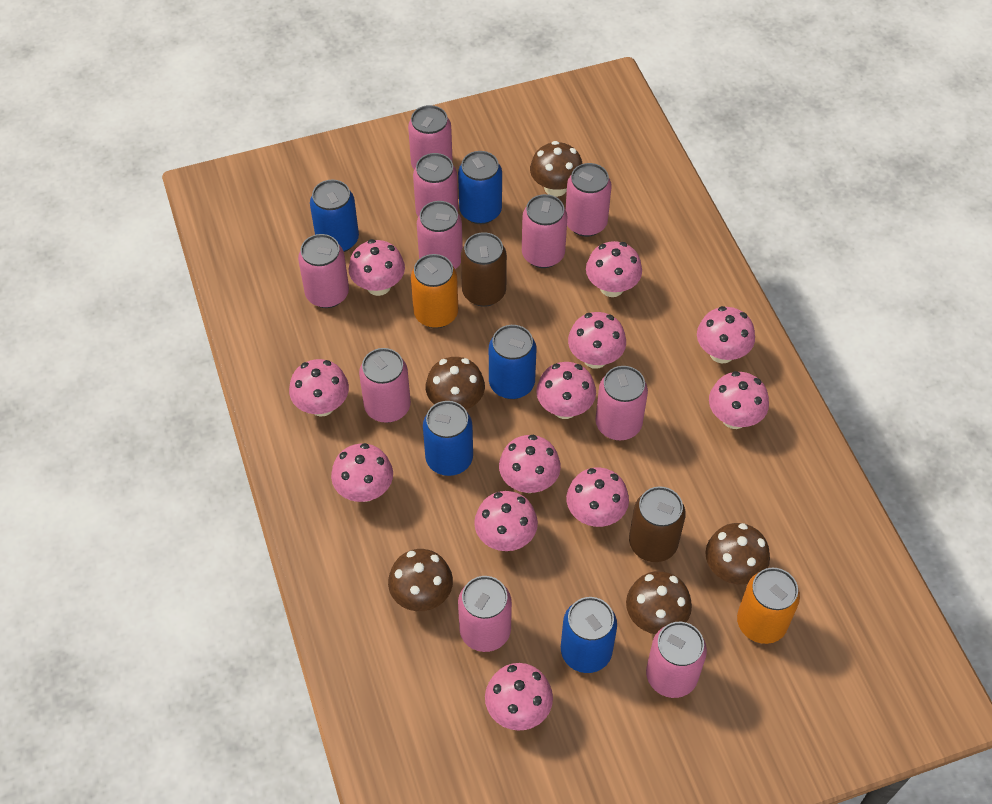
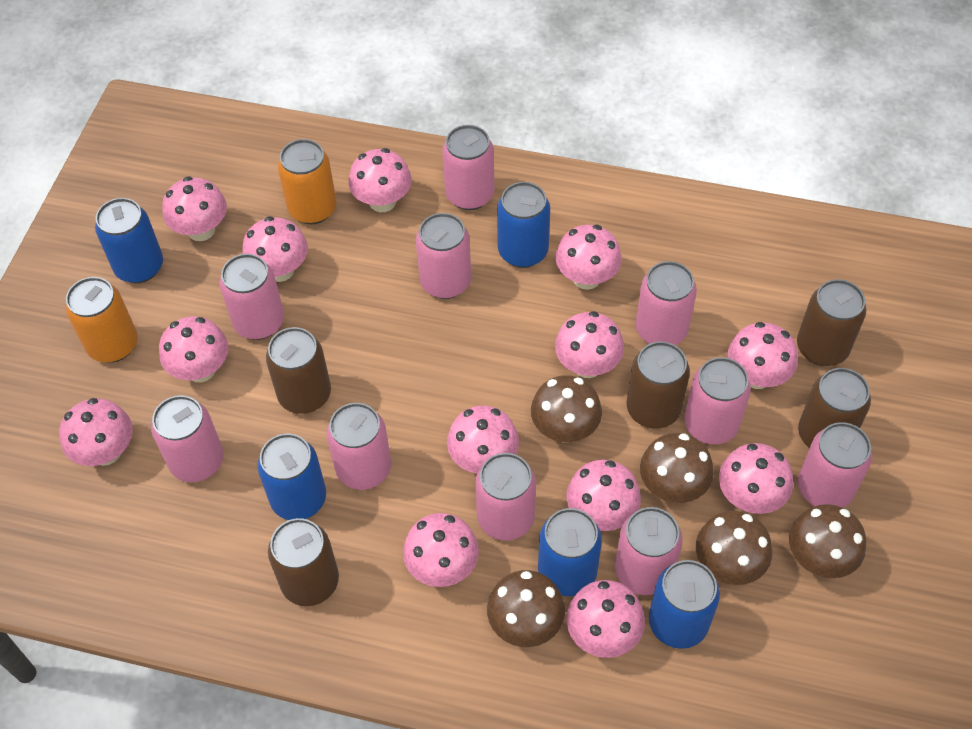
brown can: 2 -> 5
pink mushroom: 12 -> 13

